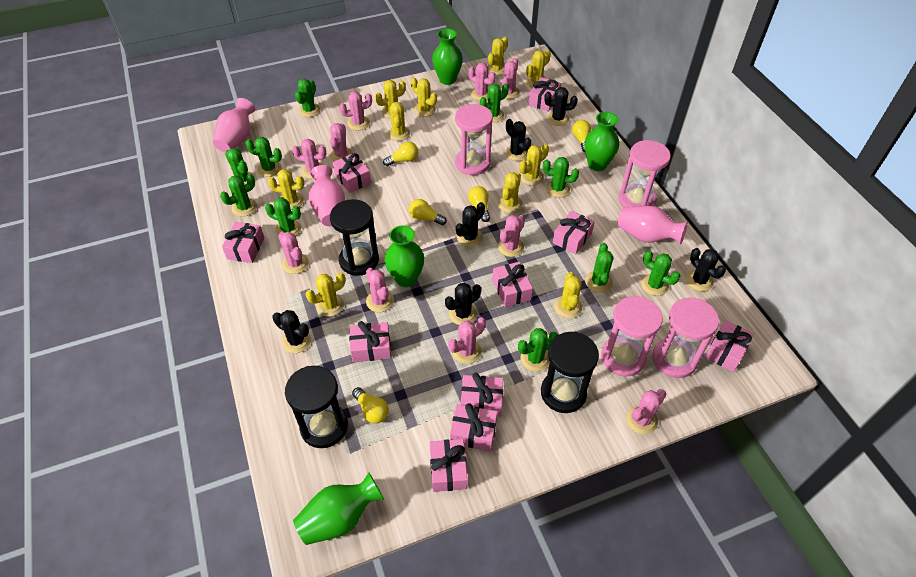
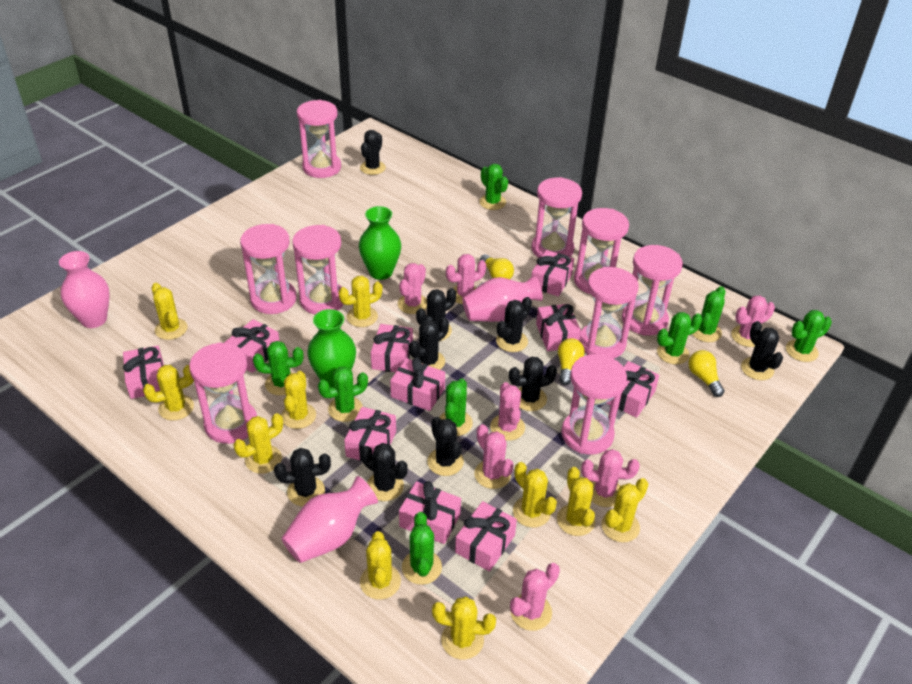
black cactus: 6 -> 9
black hourglass: 3 -> 0
green cactus: 10 -> 8
green vase: 4 -> 2
pink cactus: 10 -> 7
pink hourglass: 4 -> 9
yellow light bulb: 5 -> 3

